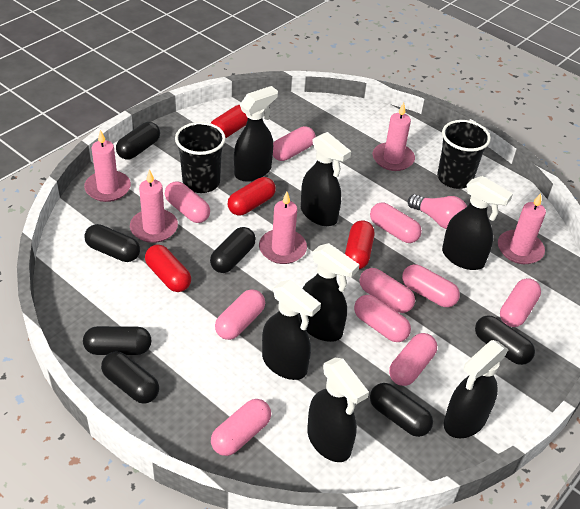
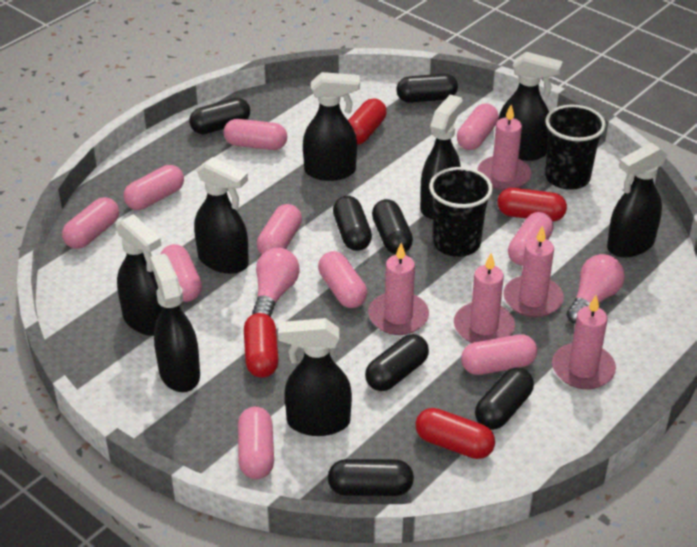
black spray bottle: 7 -> 8
pink light bulb: 1 -> 2

